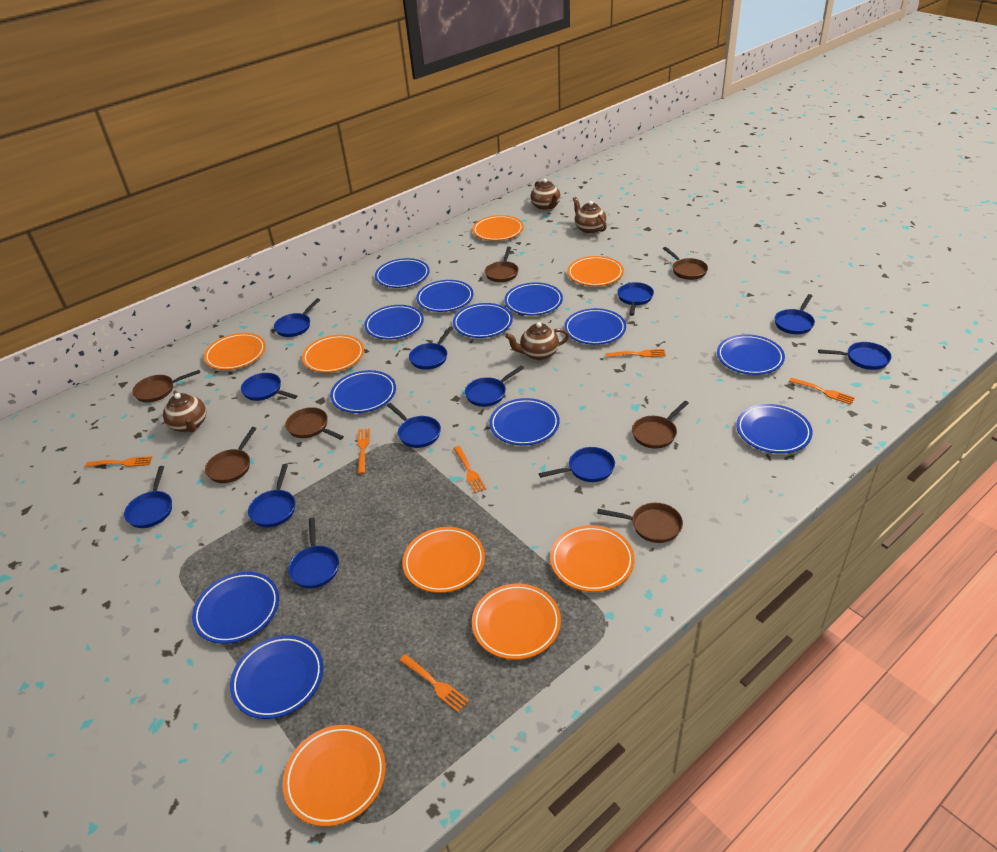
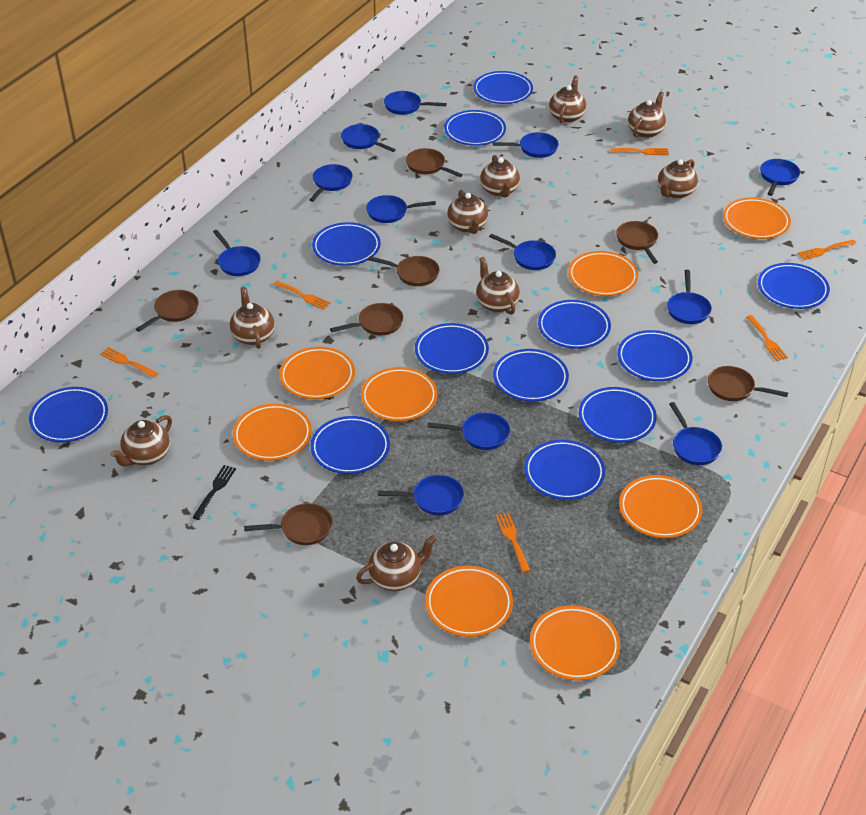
black fork: 0 -> 1
brown teapot: 4 -> 9

